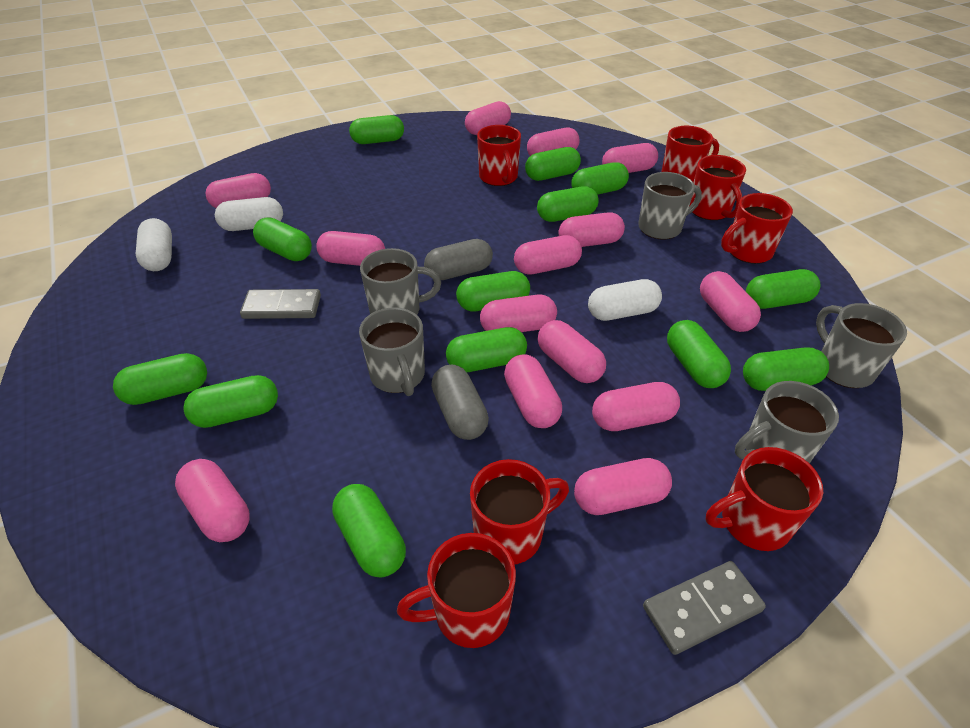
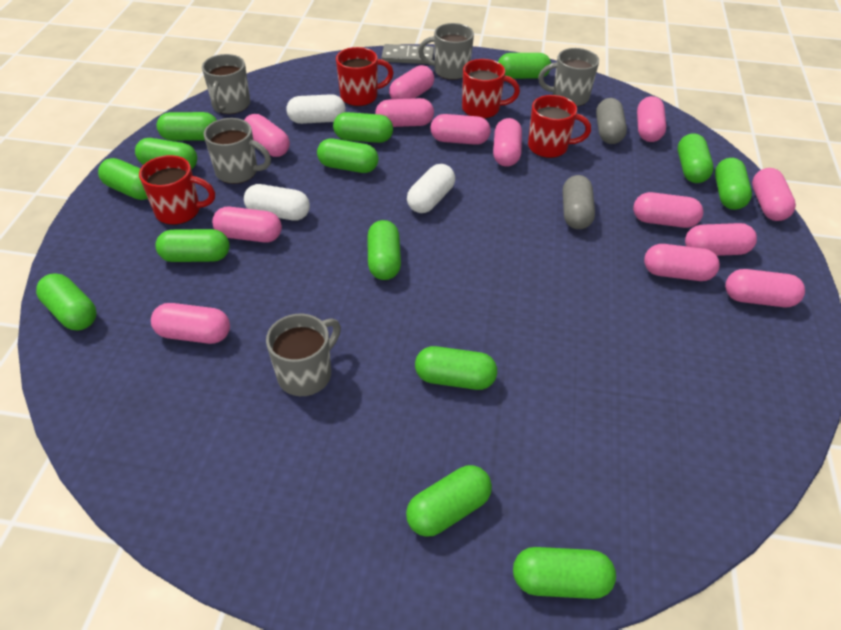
green capsule: 13 -> 14
grey domino: 2 -> 1
pink capsule: 14 -> 13
red mug: 7 -> 4

